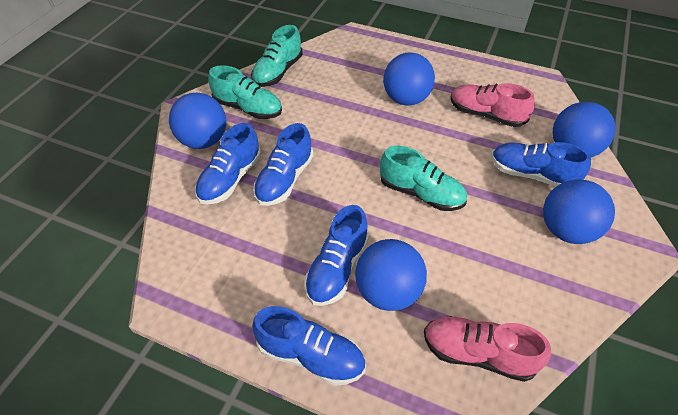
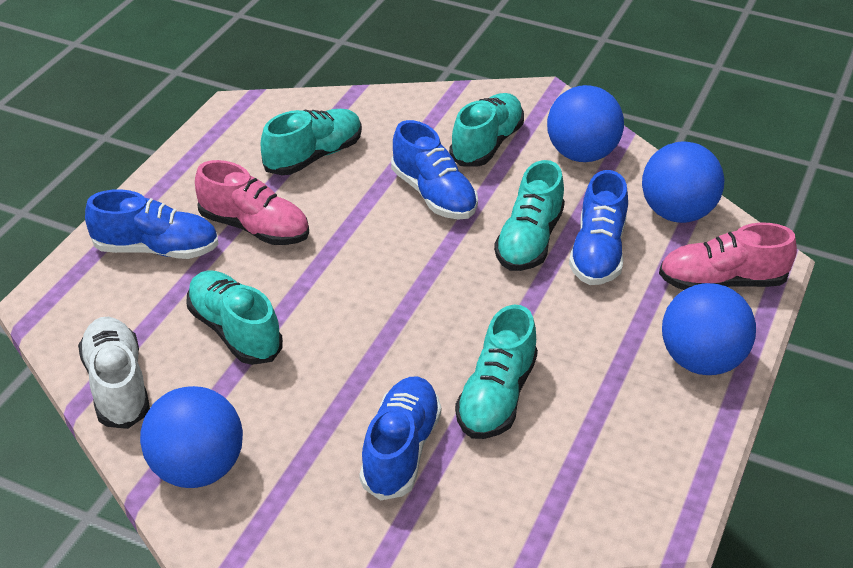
blue ball: 5 -> 4
blue shoe: 5 -> 4
turquoise shoe: 3 -> 5
white shoe: 0 -> 1

